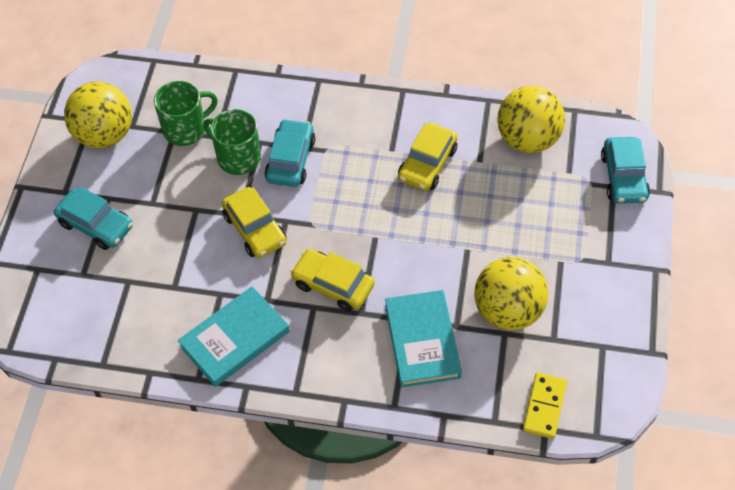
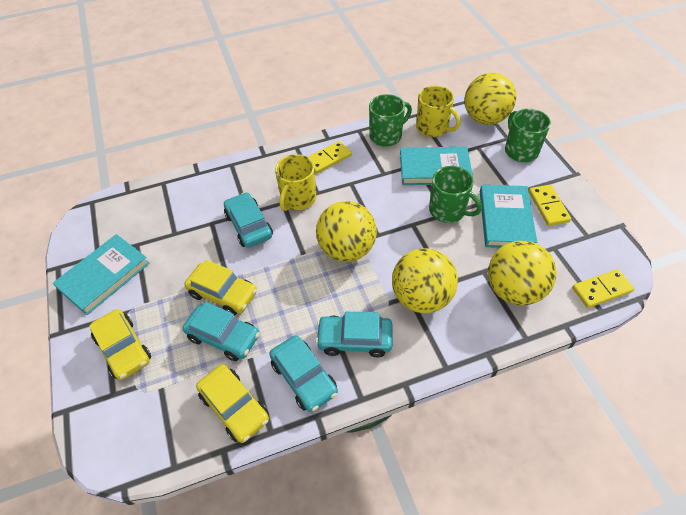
green mug: 2 -> 3
turquoise book: 2 -> 3
turquoise car: 3 -> 4
yellow ball: 3 -> 4
yellow domino: 1 -> 3
yellow mug: 0 -> 2

